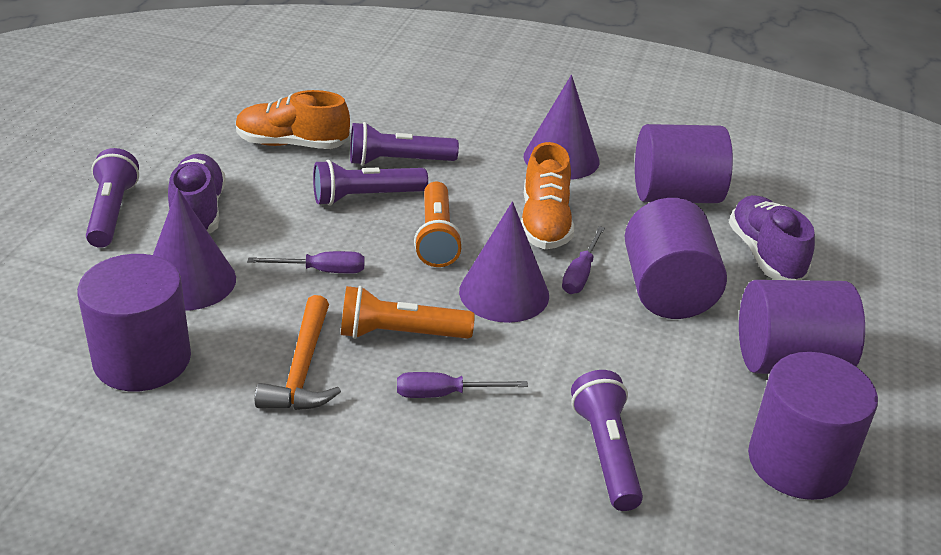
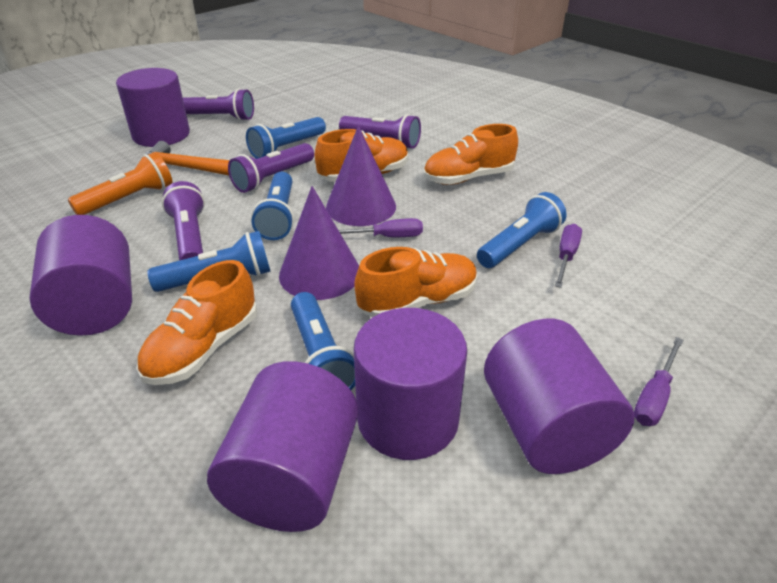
blue flashlight: 0 -> 5
orange flashlight: 2 -> 1
orange shoe: 2 -> 4
purple cone: 3 -> 2
purple shoe: 2 -> 0

